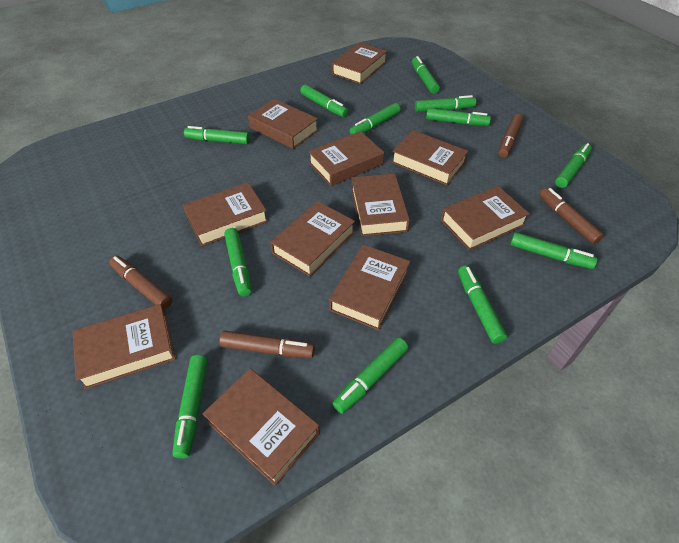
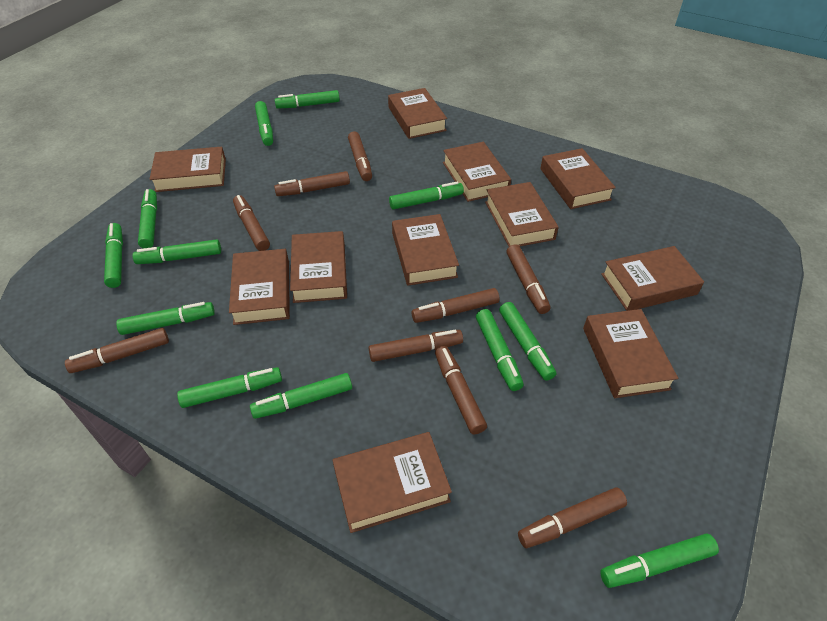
brown marker: 4 -> 9

